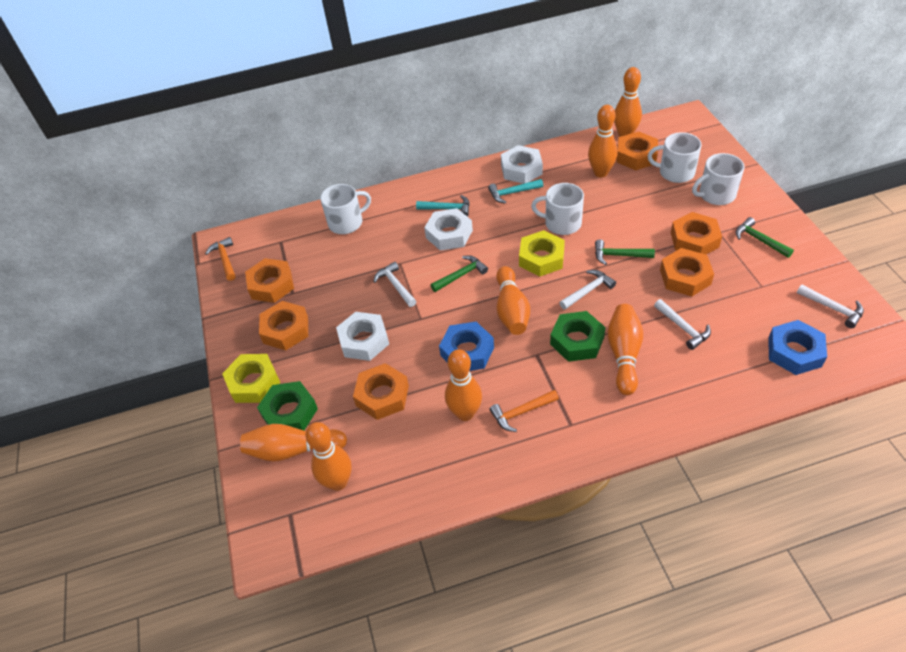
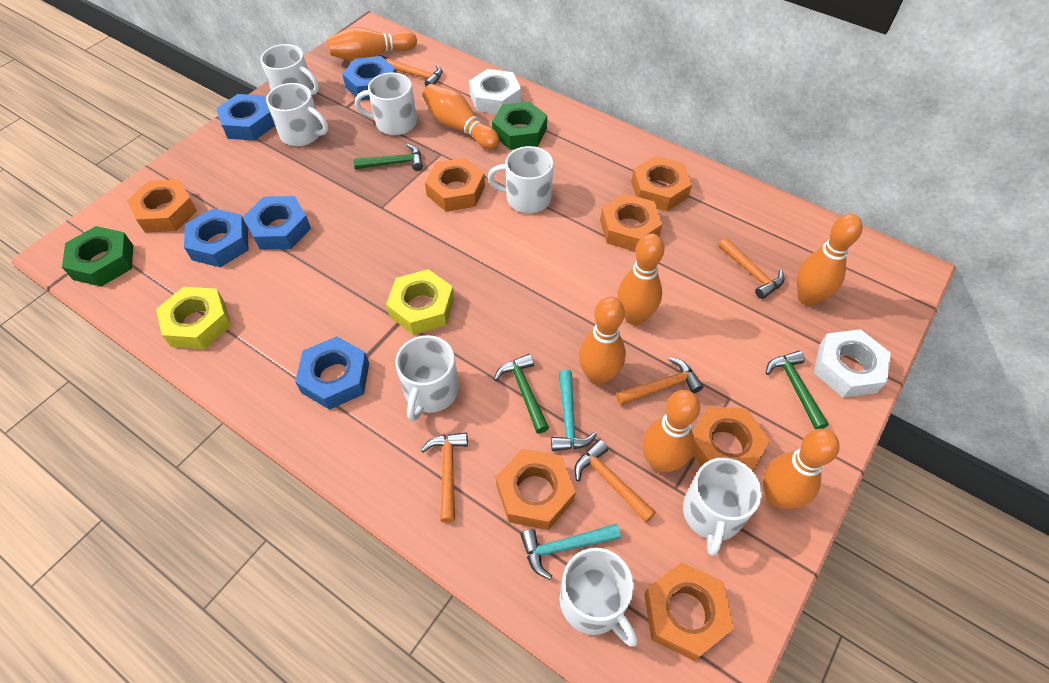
blue nut: 2 -> 5
orange hammer: 2 -> 5
orange nut: 6 -> 7
white hammer: 4 -> 0
white mug: 4 -> 7
white nut: 3 -> 2

